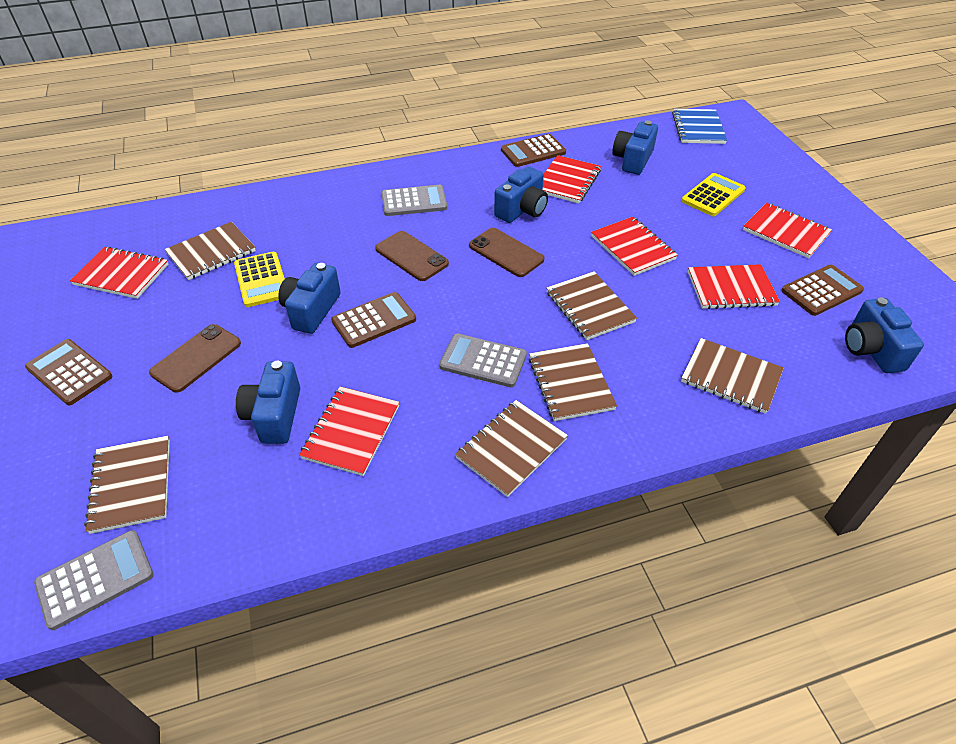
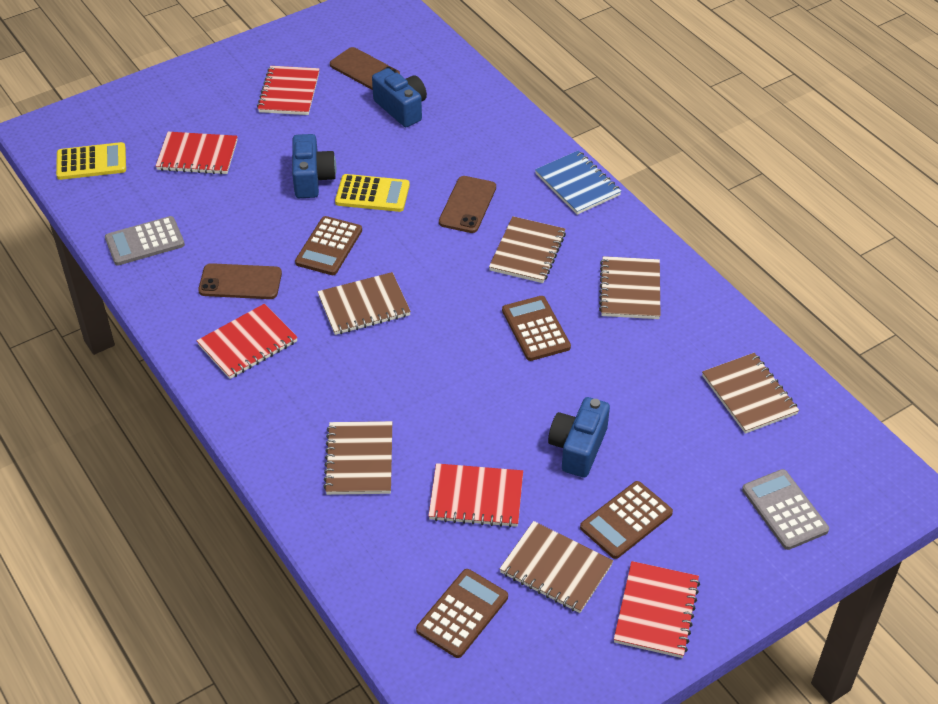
blue camera: 5 -> 3
grey calculator: 3 -> 2
red notebook: 6 -> 5

